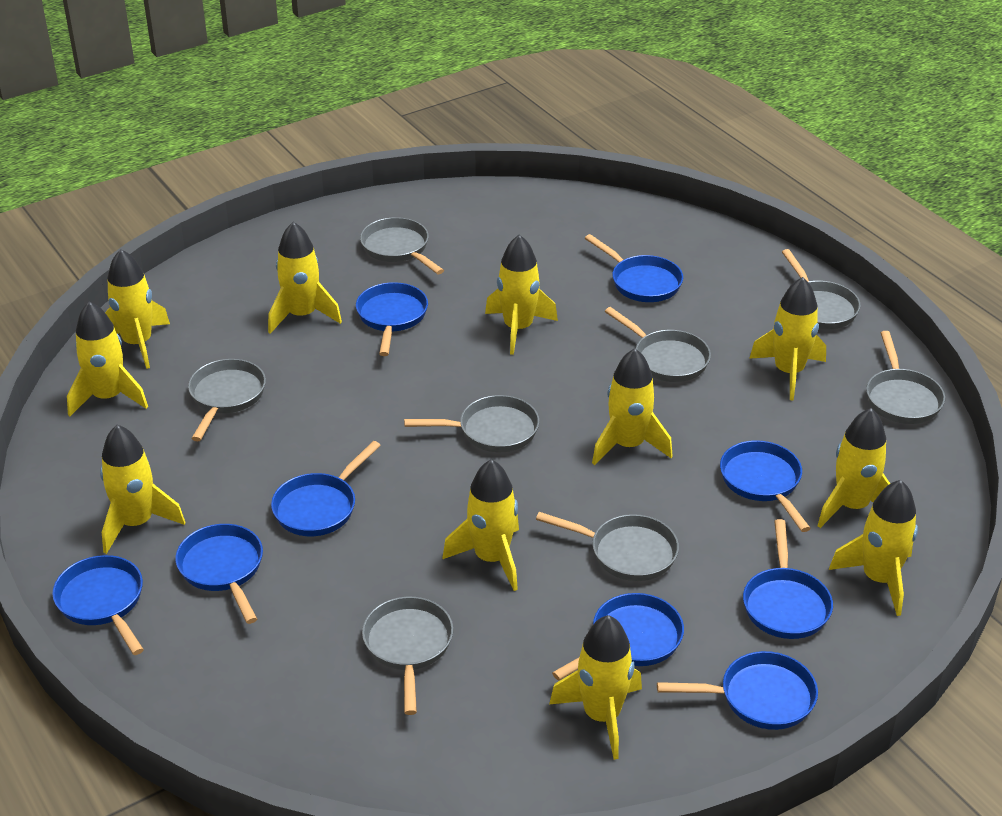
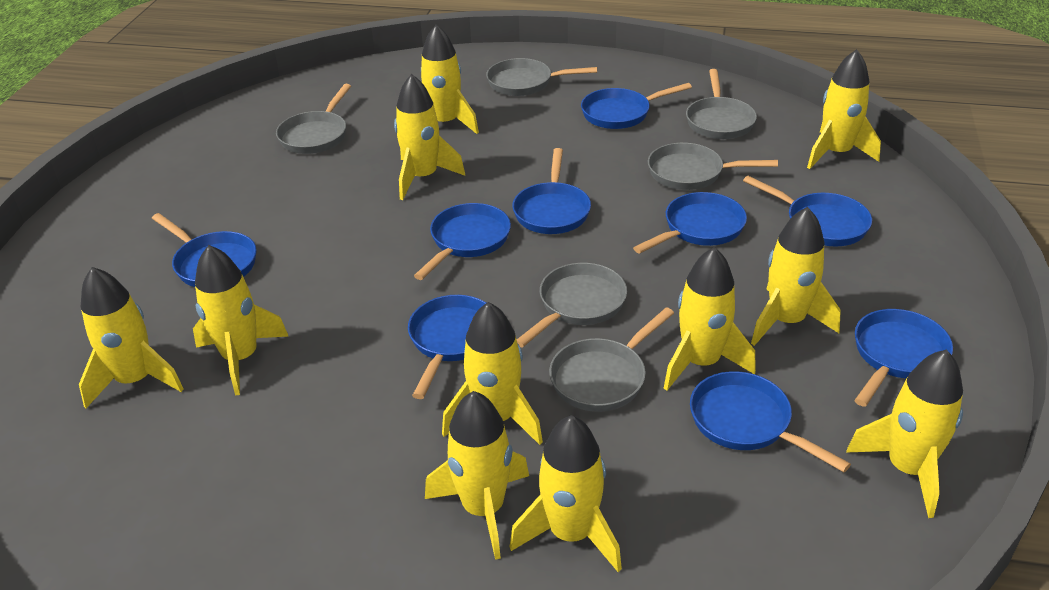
grey pan: 8 -> 6

